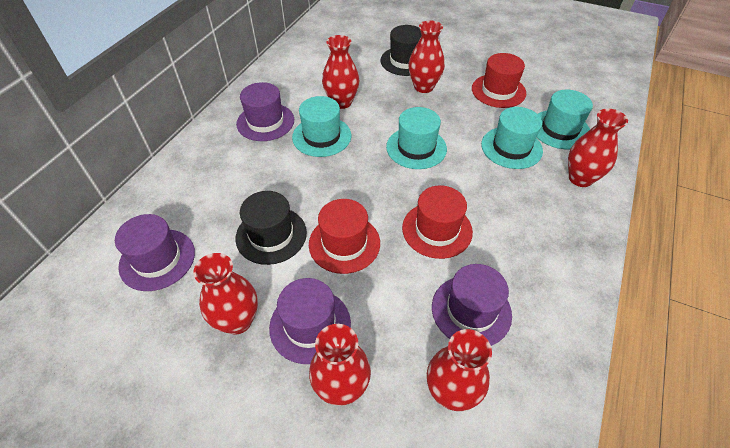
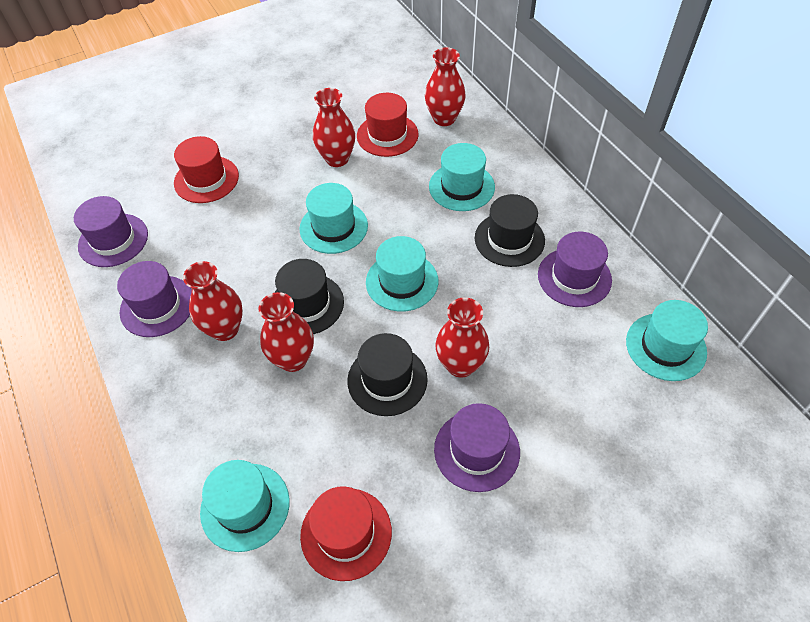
black hat: 2 -> 3
red vase: 6 -> 5
turquoise hat: 4 -> 5

